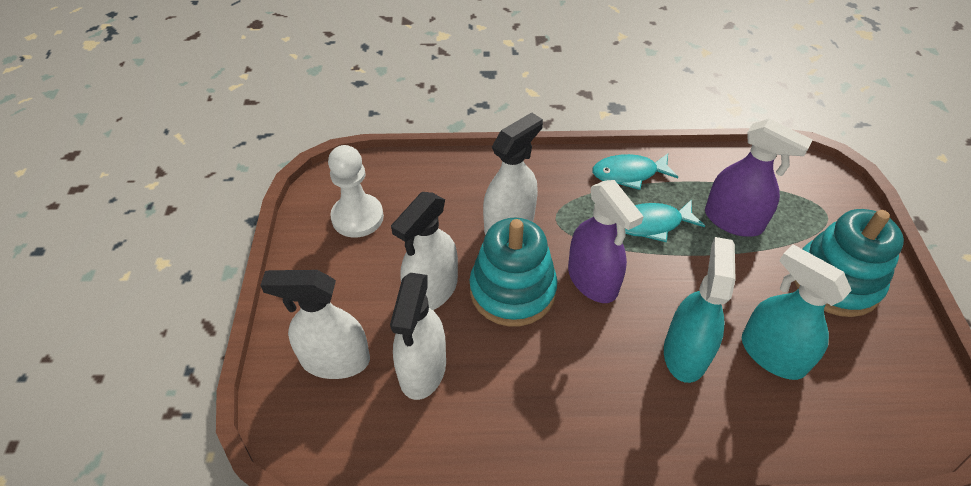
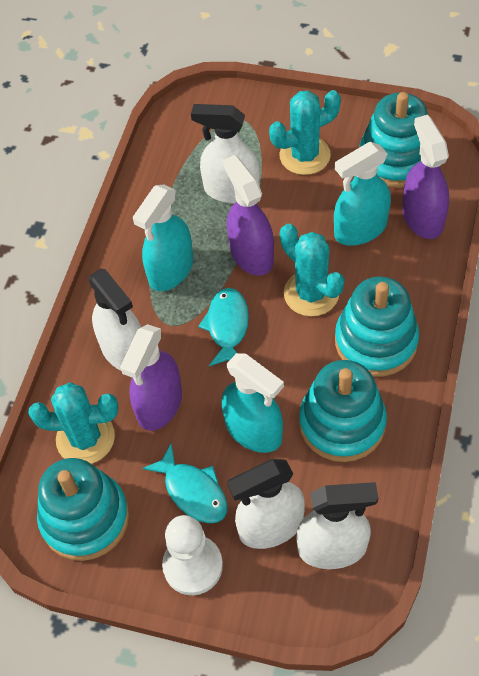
purple spray bottle: 2 -> 3
turquoise cactus: 0 -> 3
turquoise spray bottle: 2 -> 3
turquoise stacking toy: 2 -> 4

